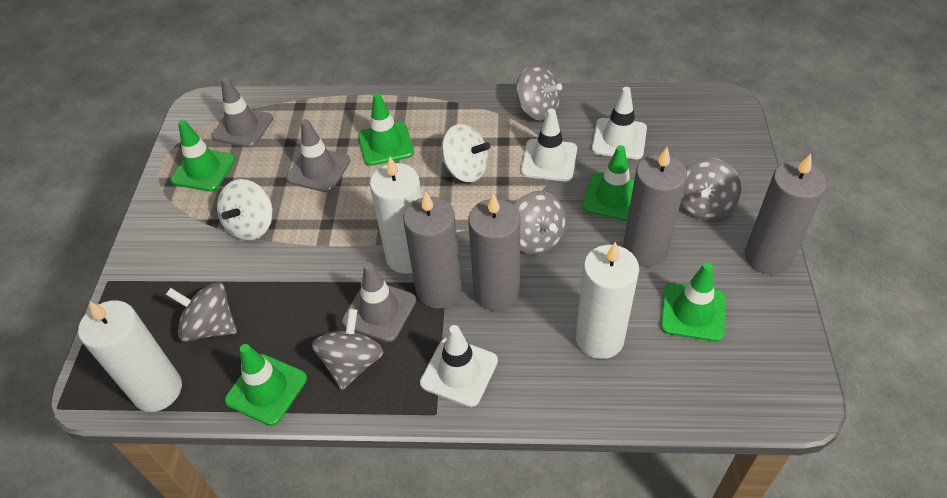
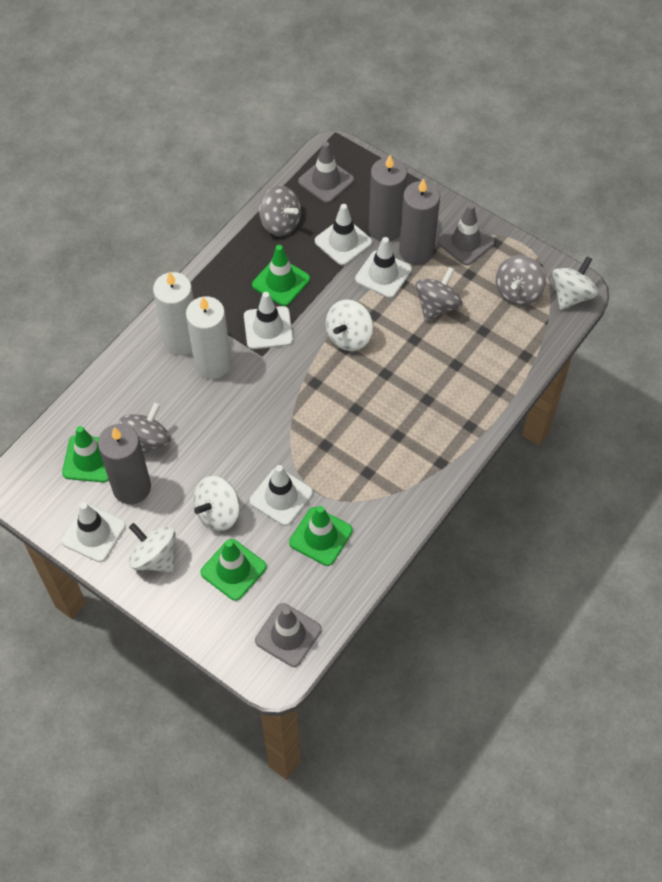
green traffic cone: 5 -> 4
grey candle: 4 -> 3
grey spinning top: 5 -> 4
white candle: 3 -> 2
white spinning top: 2 -> 4
white traffic cone: 3 -> 5

